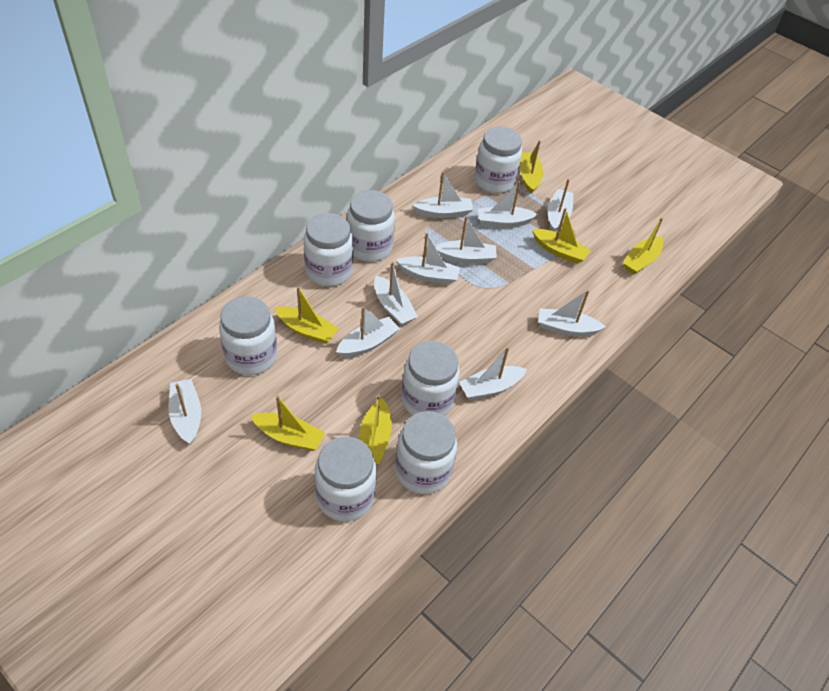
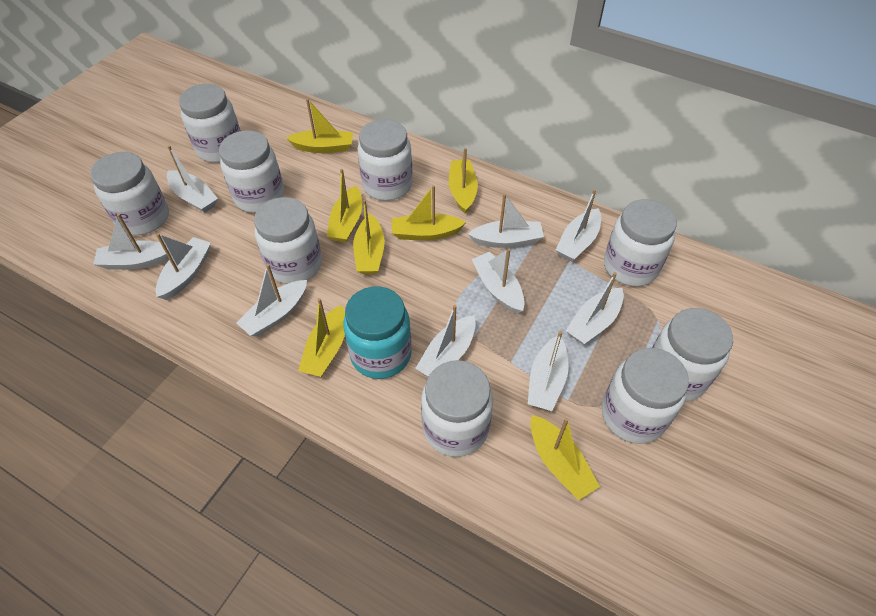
turquoise jar: 0 -> 1
white jar: 7 -> 9
yellow boat: 6 -> 7

